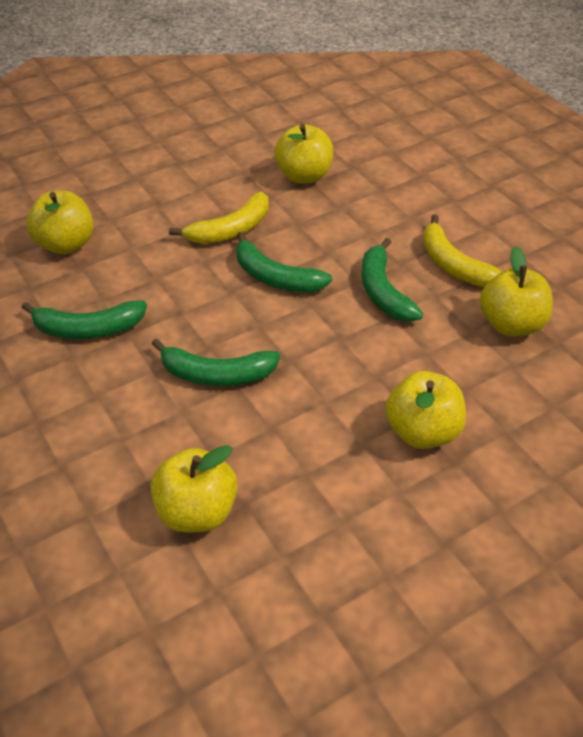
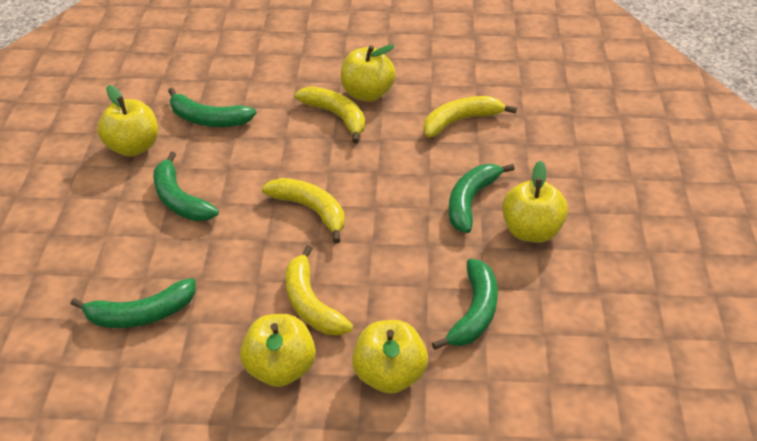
green banana: 4 -> 5
yellow banana: 2 -> 4

